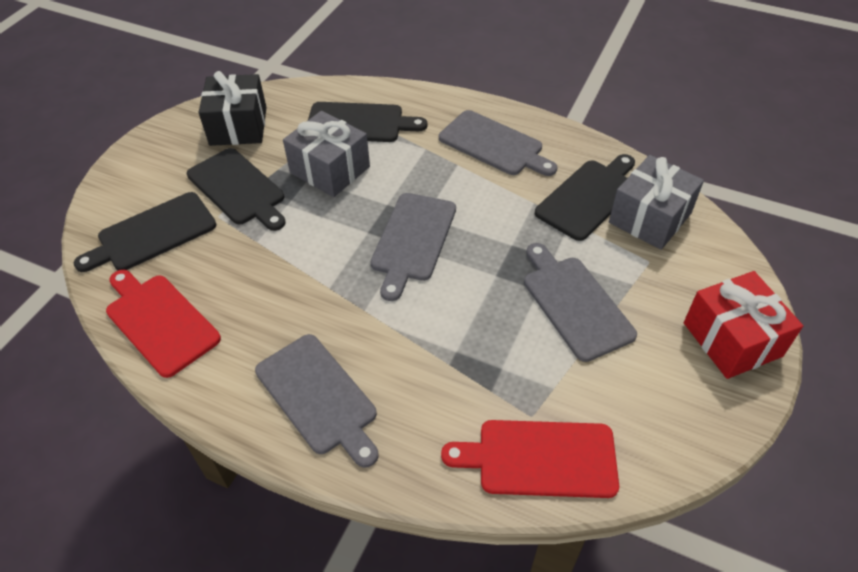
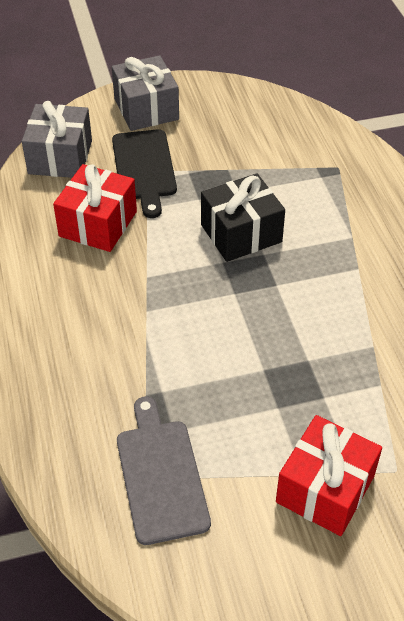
black cutting board: 4 -> 1
grey cutting board: 4 -> 1
red cutting board: 2 -> 0
red gift: 1 -> 2

